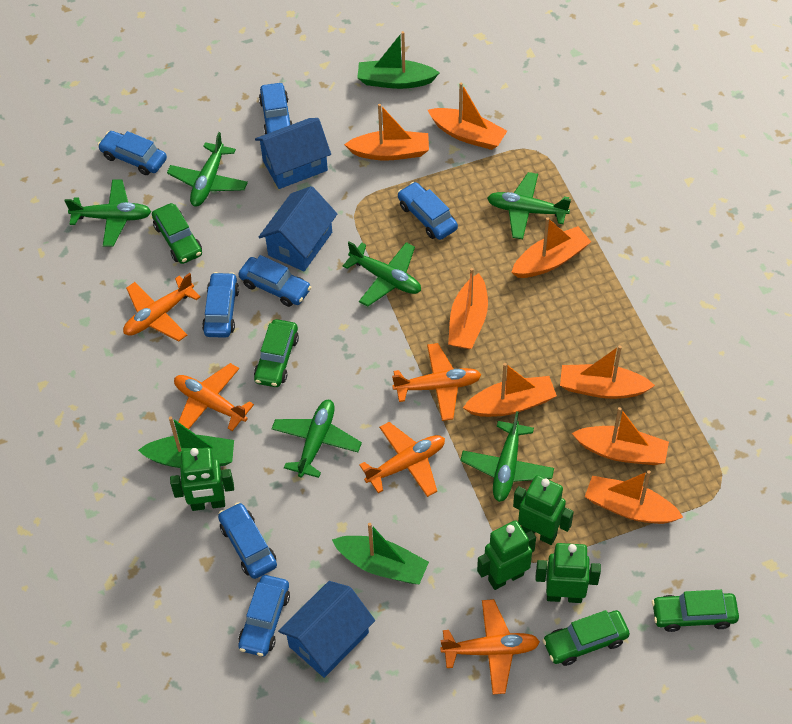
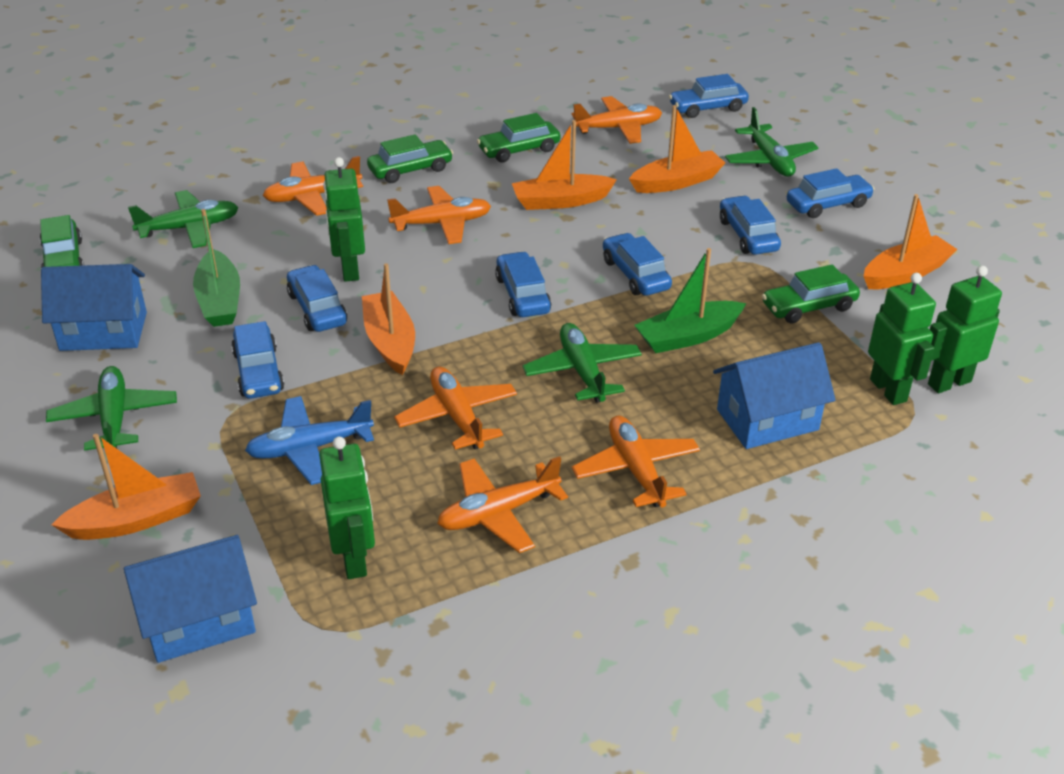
blue plane: 0 -> 1
green boat: 3 -> 2
green plane: 6 -> 4
orange boat: 8 -> 5
orange plane: 5 -> 6

